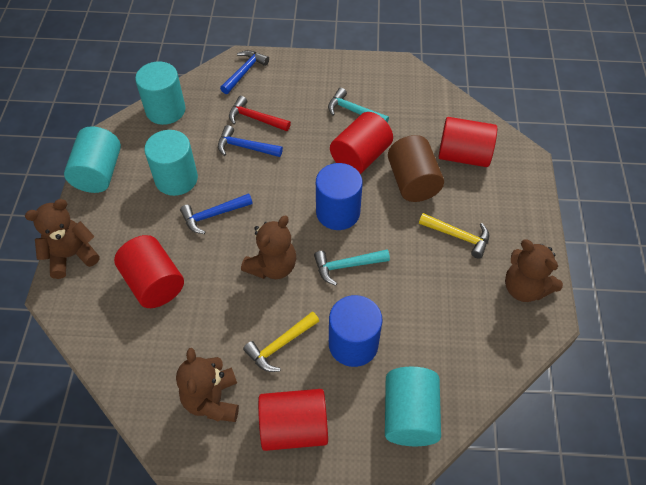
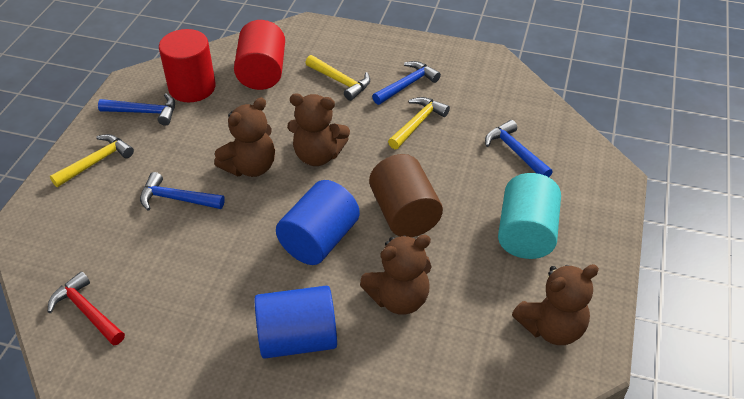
blue hammer: 3 -> 4
red cylinder: 4 -> 2
turquoise cylinder: 4 -> 1
turquoise hammer: 2 -> 0
yellow hammer: 2 -> 3

